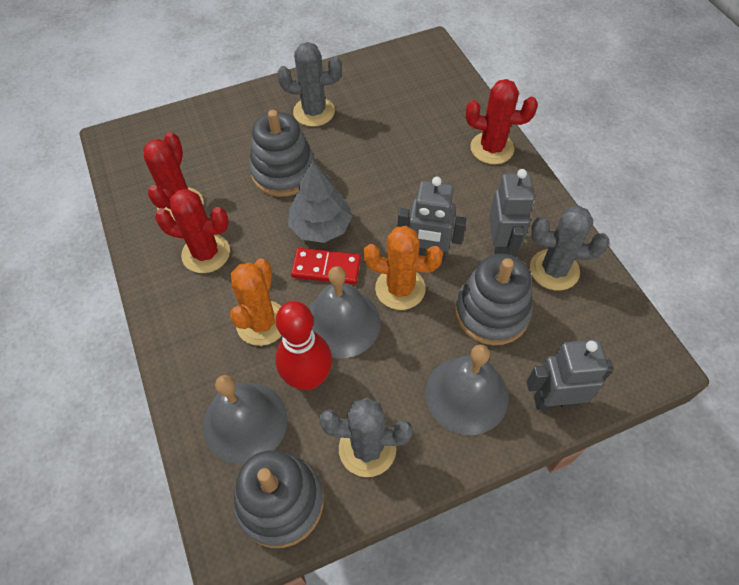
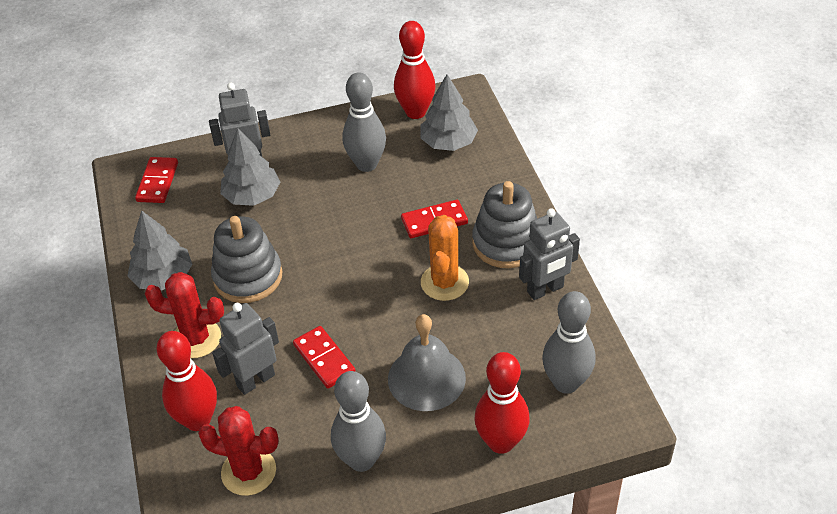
grey bell: 3 -> 1
grey bowling pin: 0 -> 3
grey cactus: 3 -> 0
grey stacking toy: 3 -> 2
grey tree: 1 -> 3
orange cactus: 2 -> 1
red bowling pin: 1 -> 3
red cactus: 3 -> 2
red domino: 1 -> 3

